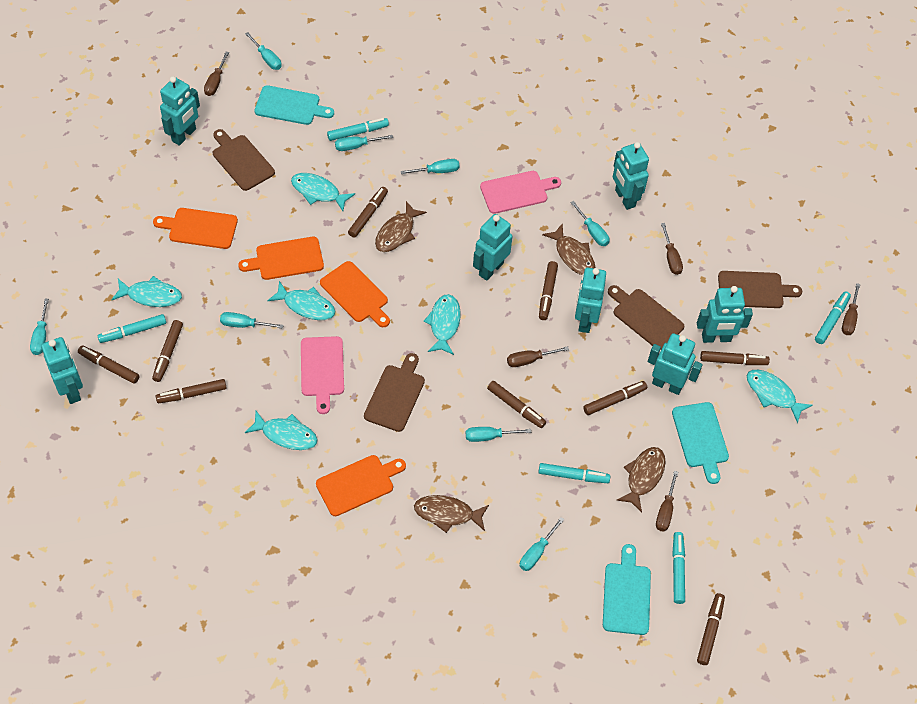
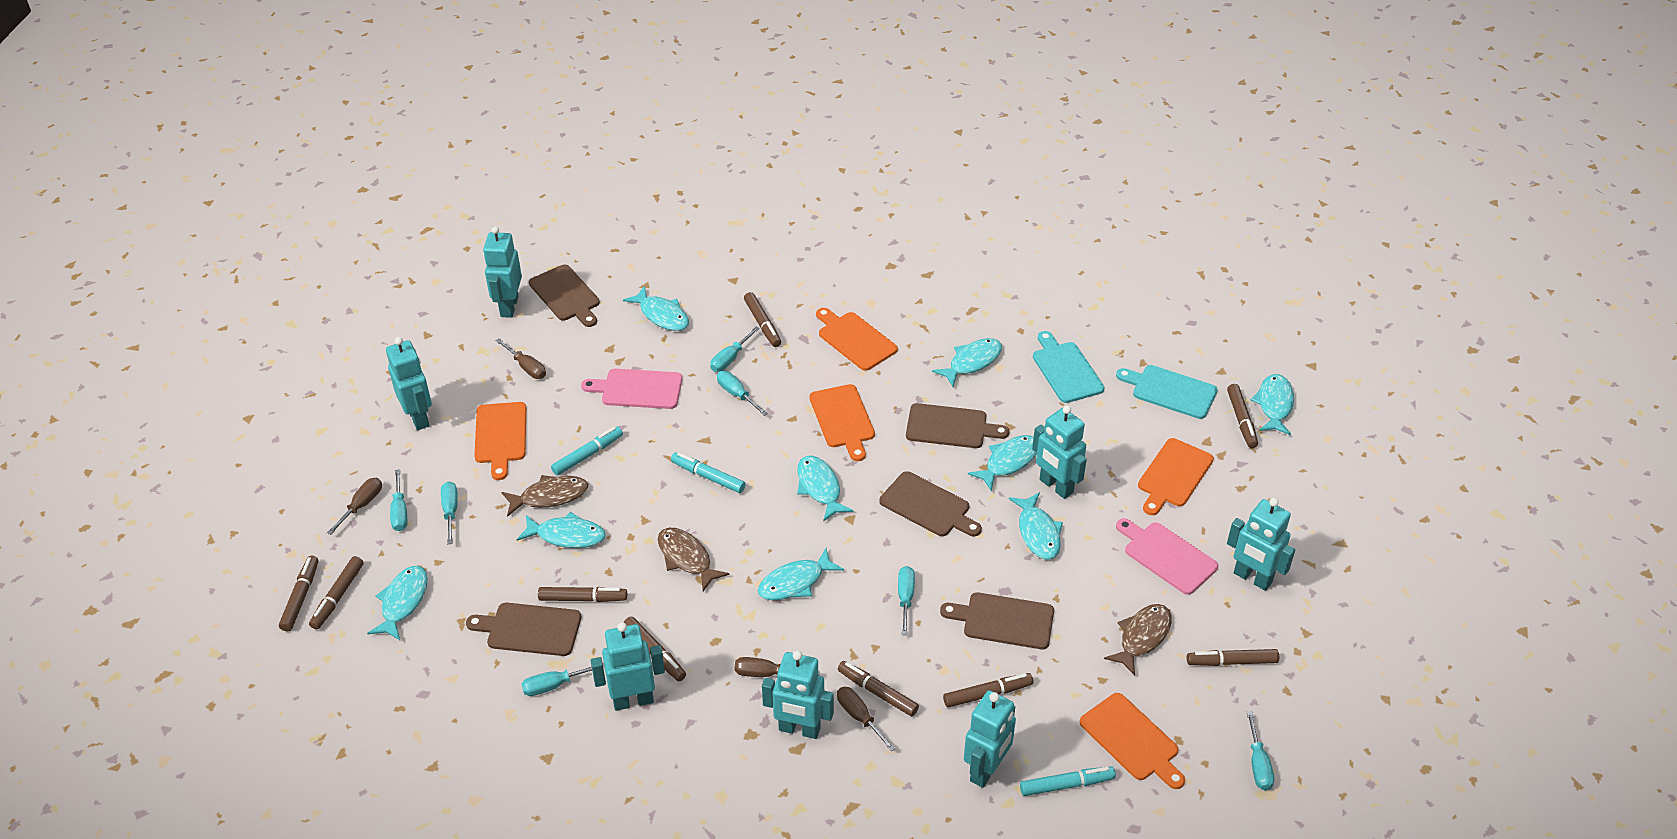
brown cutting board: 4 -> 5
brown fish: 4 -> 3
brown screwdriver: 5 -> 4
orange cutting board: 4 -> 5
turquoise cutting board: 3 -> 2
turquoise fish: 6 -> 9
turquoise marker: 5 -> 3
turquoise screwdriver: 8 -> 7

